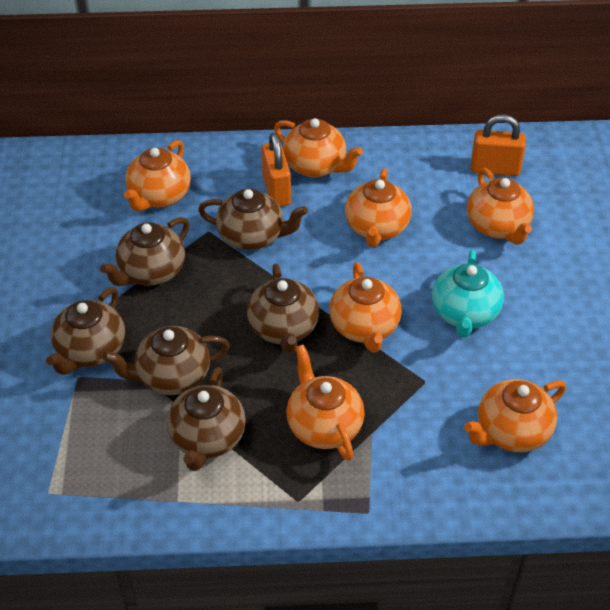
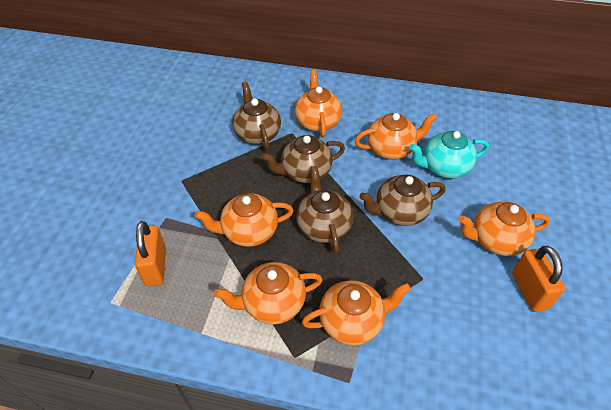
brown teapot: 6 -> 4
orange teapot: 7 -> 6

